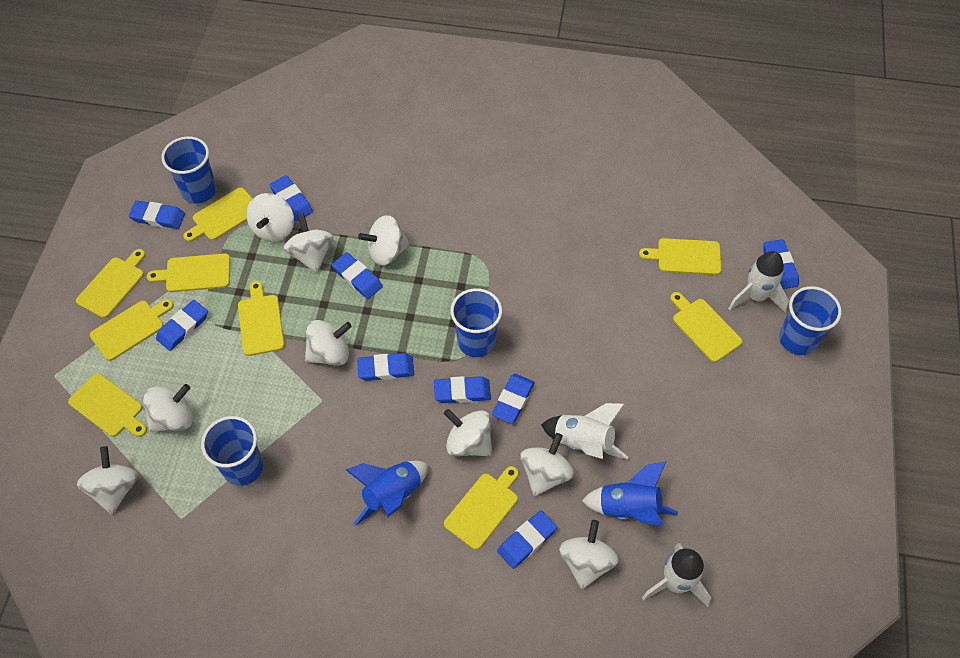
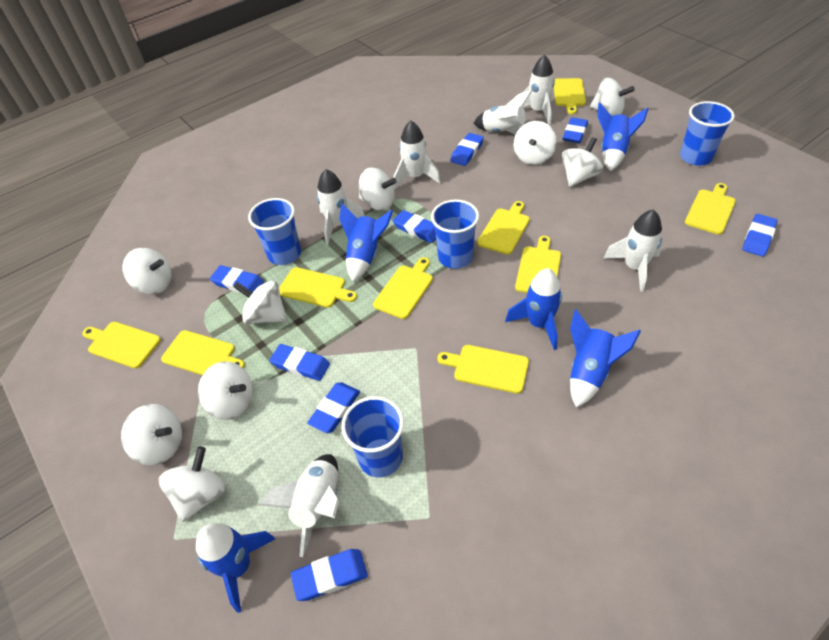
blue eraser: 9 -> 8
blue rocket: 2 -> 5
white rocket: 3 -> 6

